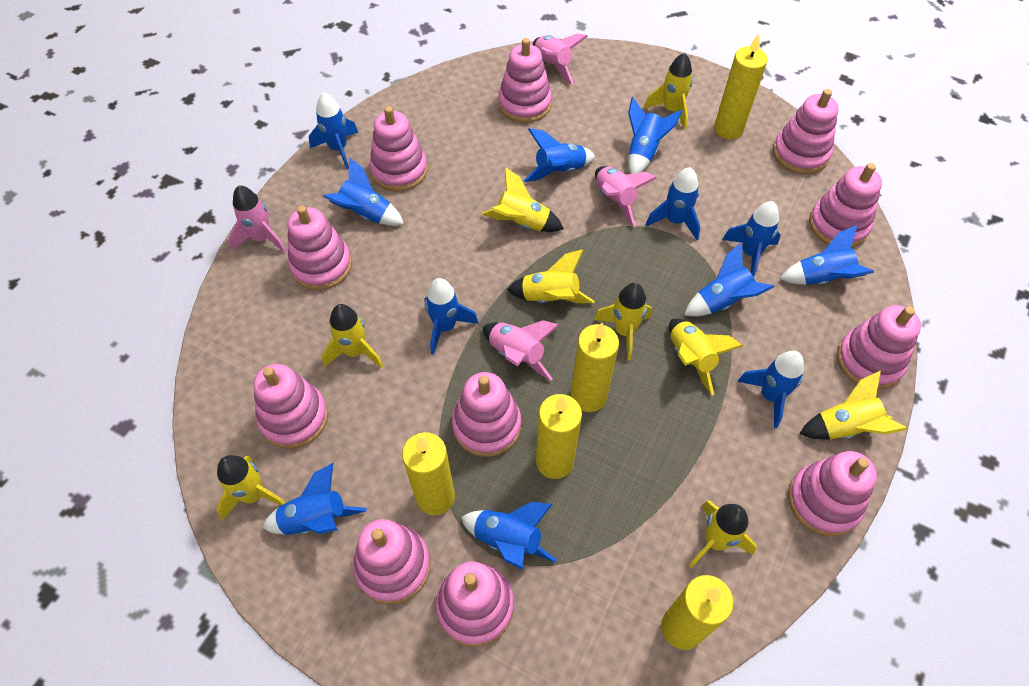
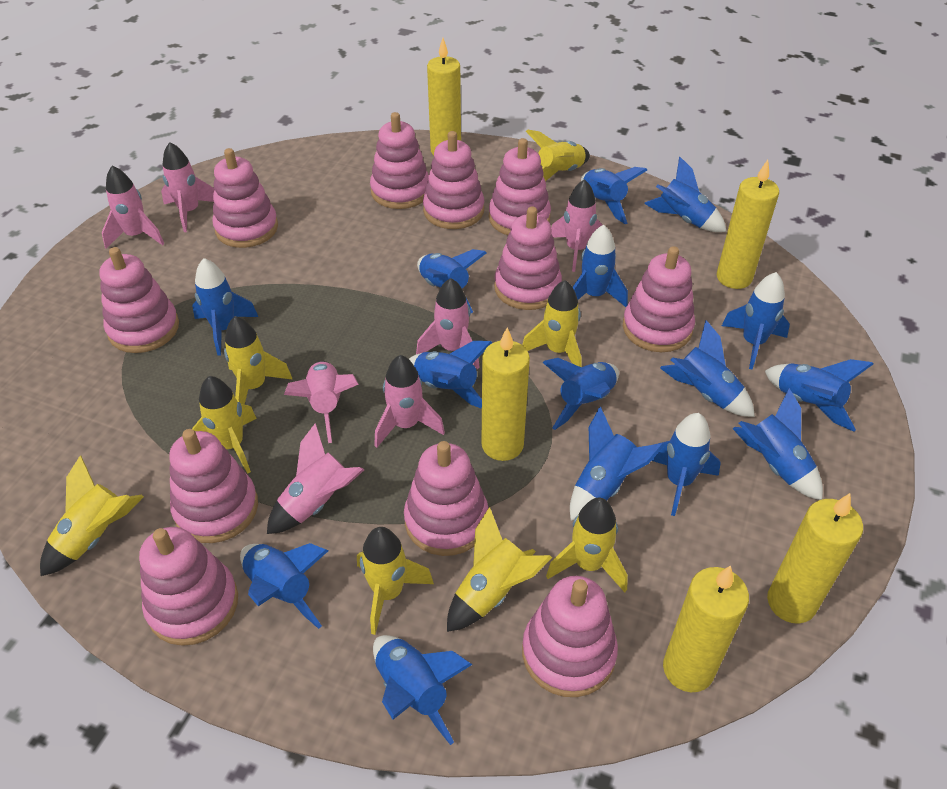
blue rocket: 12 -> 15
pink rocket: 4 -> 7
yellow rocket: 9 -> 8

